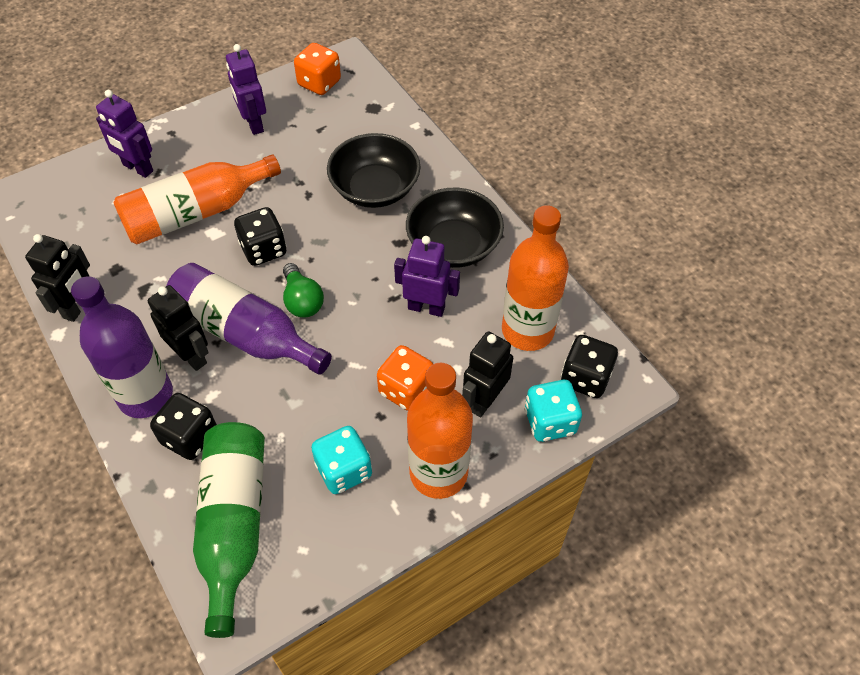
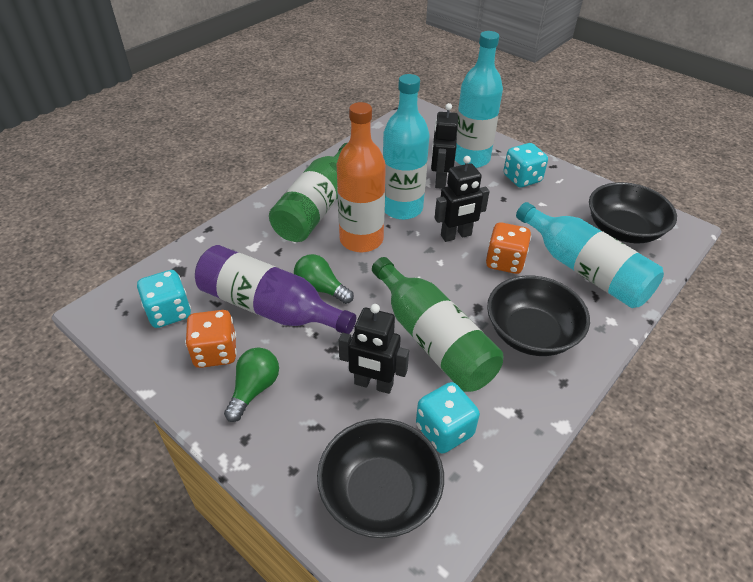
black bowl: 2 -> 3
black dice: 3 -> 0
green bottle: 1 -> 2
green light bulb: 1 -> 2
orange bottle: 3 -> 1
purple bottle: 2 -> 1
purple robot: 3 -> 0
turquoise bottle: 0 -> 3
turquoise dice: 2 -> 3

